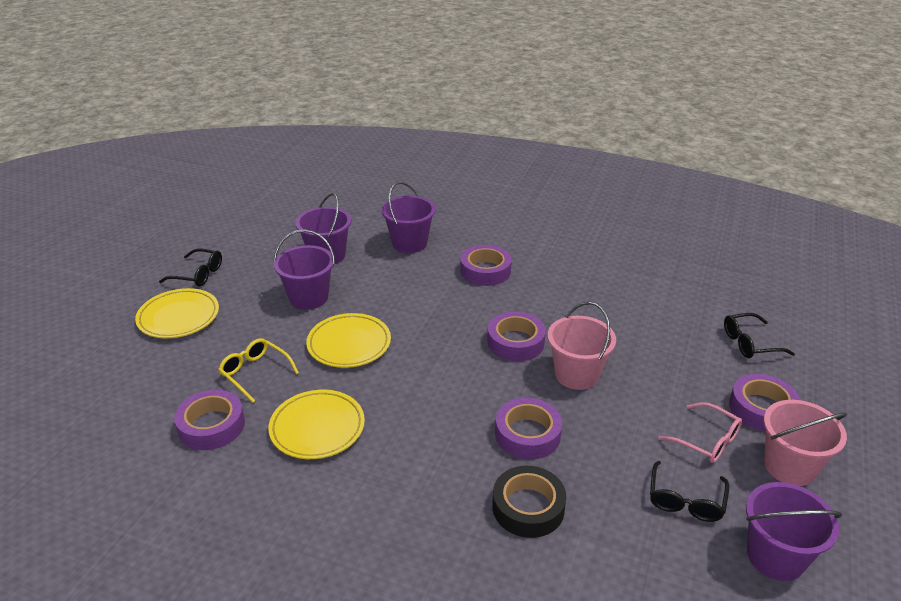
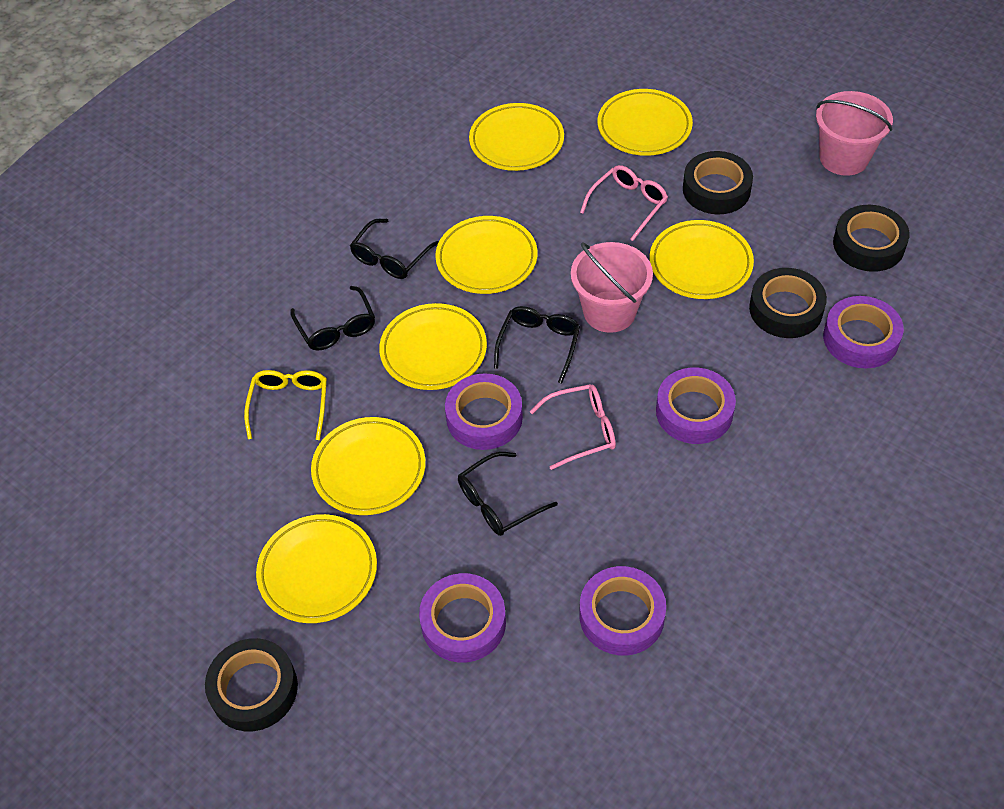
black glasses: 3 -> 4
black tape: 1 -> 4
pink glasses: 1 -> 2
purple bucket: 4 -> 0
yellow plate: 3 -> 7

